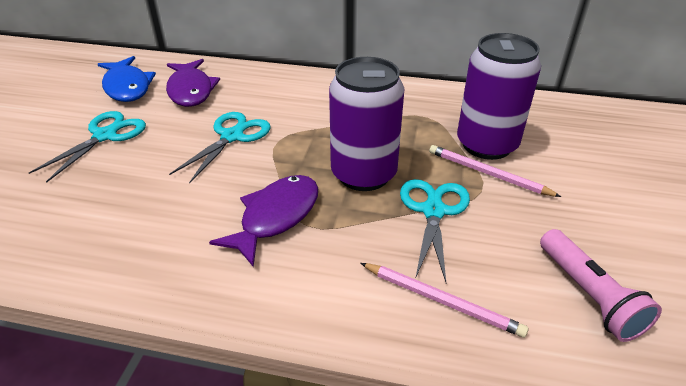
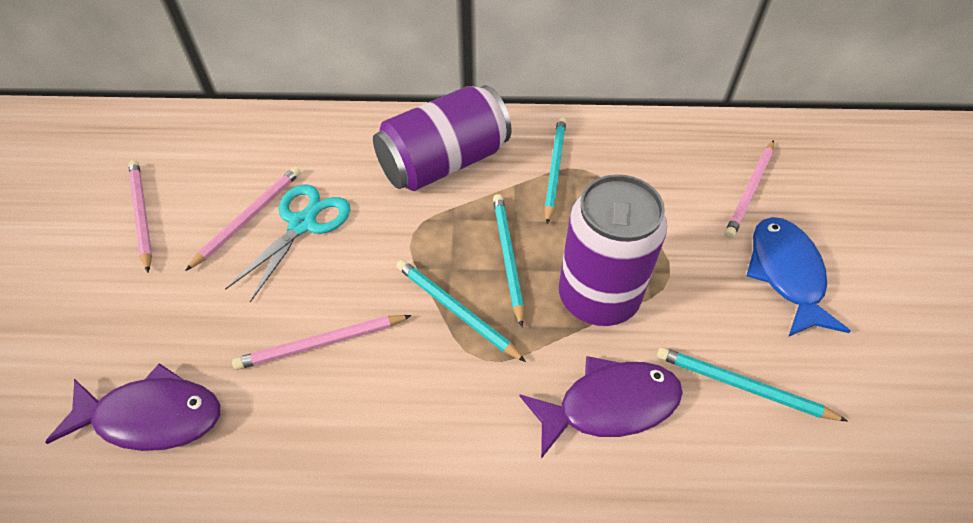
pink flashlight: 1 -> 0
pink pencil: 2 -> 4
turquoise pencil: 0 -> 4
turquoise scissors: 3 -> 1

